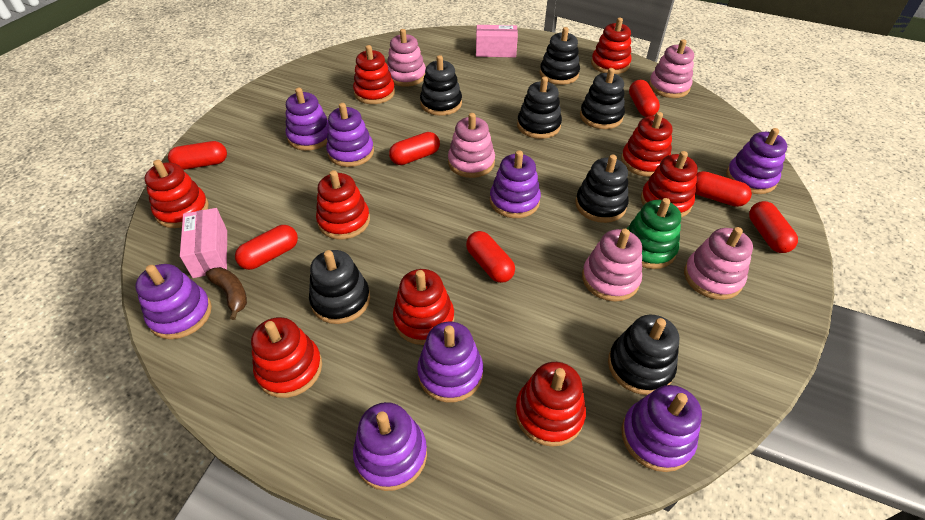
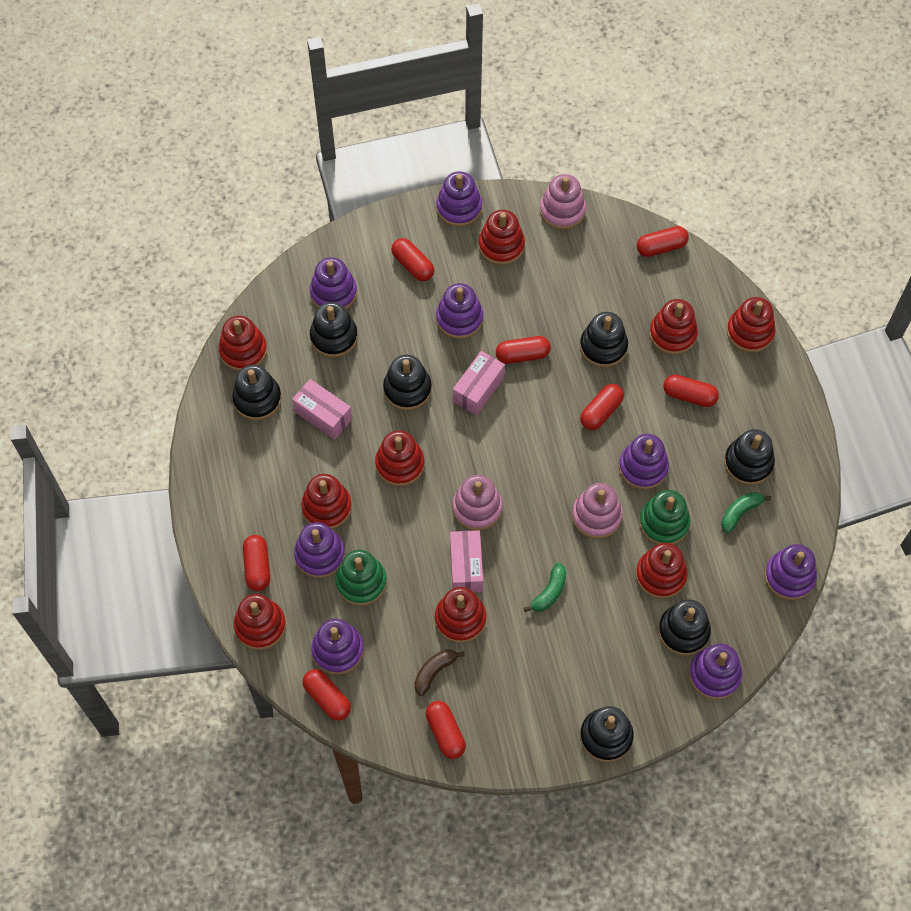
green banana: 0 -> 2
green stacking toy: 1 -> 2
pink box: 2 -> 3
pink stacking toy: 5 -> 3
red capsule: 7 -> 8

